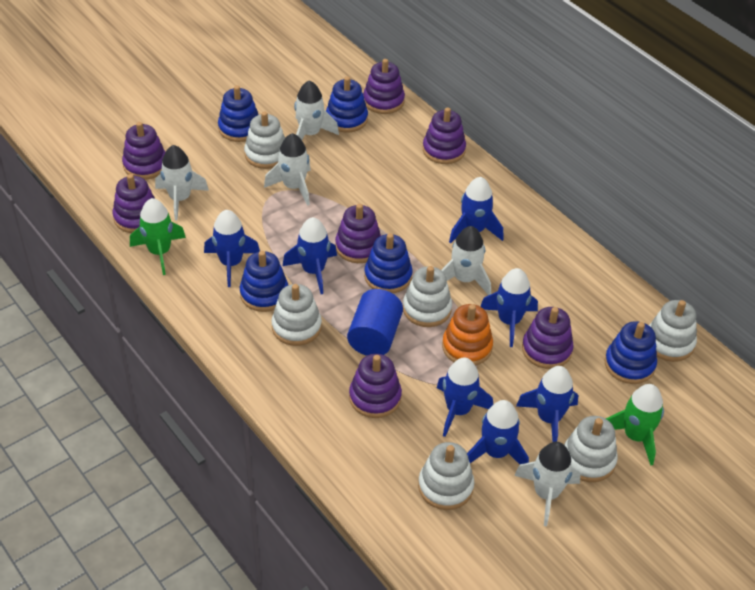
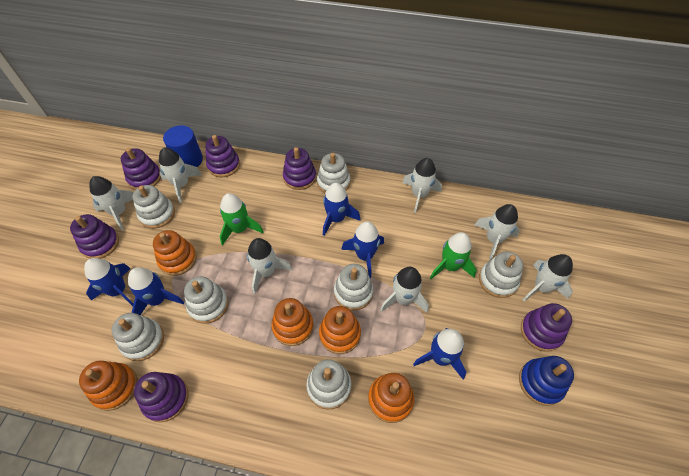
blue rocket: 7 -> 5
blue stacking toy: 5 -> 1
orange stacking toy: 1 -> 5
purple stacking toy: 7 -> 6
white rocket: 5 -> 7
white stacking toy: 6 -> 7

